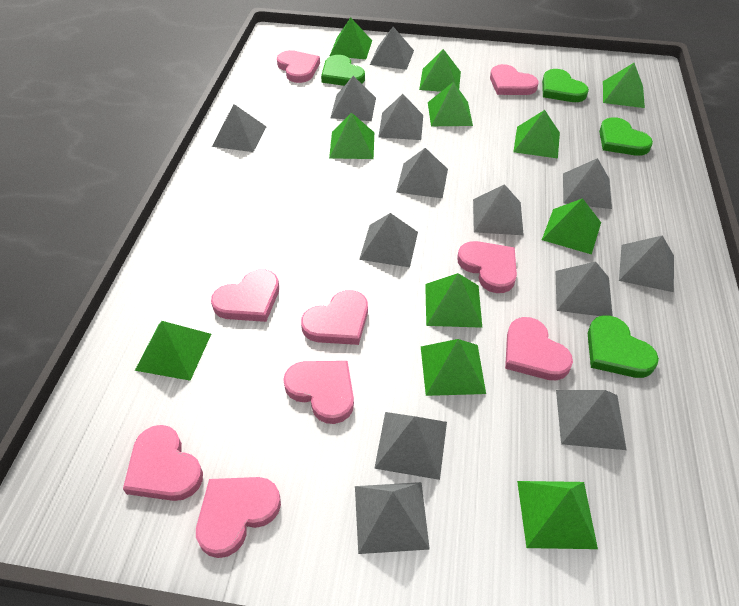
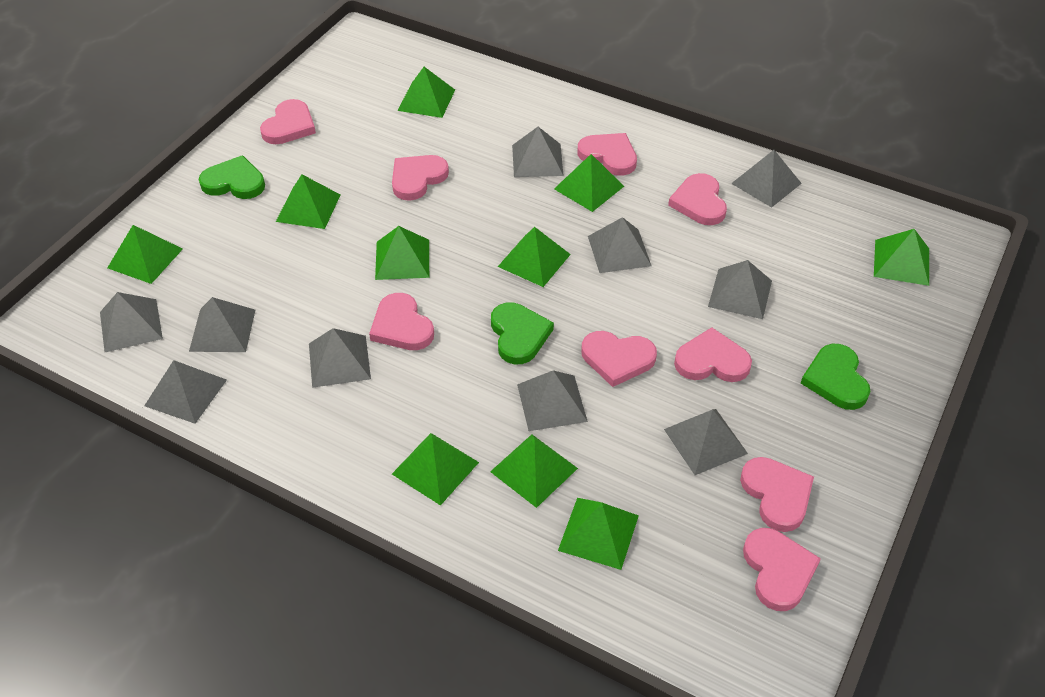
green heart: 4 -> 3
green pyramid: 11 -> 10
grey pyramid: 13 -> 10

